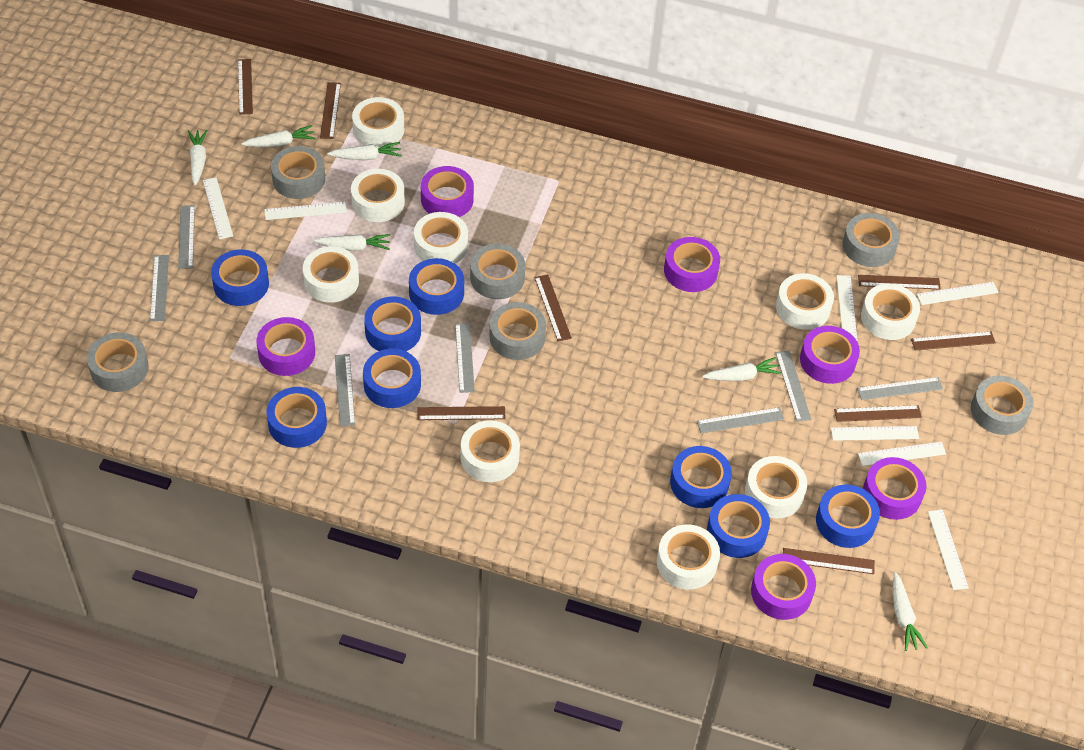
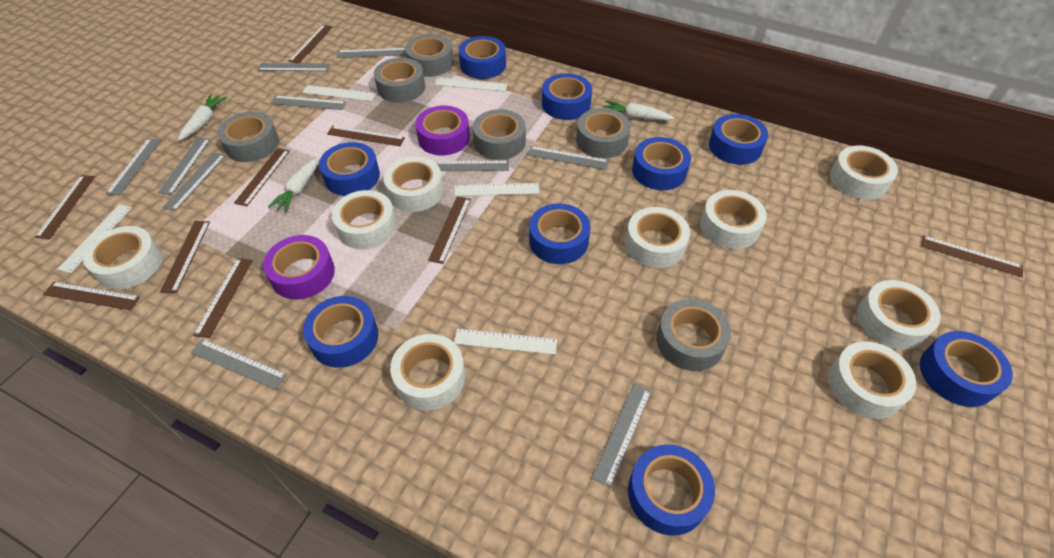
blue tape: 8 -> 9
brown ruler: 8 -> 9
grey ruler: 7 -> 10
purple tape: 6 -> 2
white carrot: 6 -> 3
white ruler: 7 -> 5

